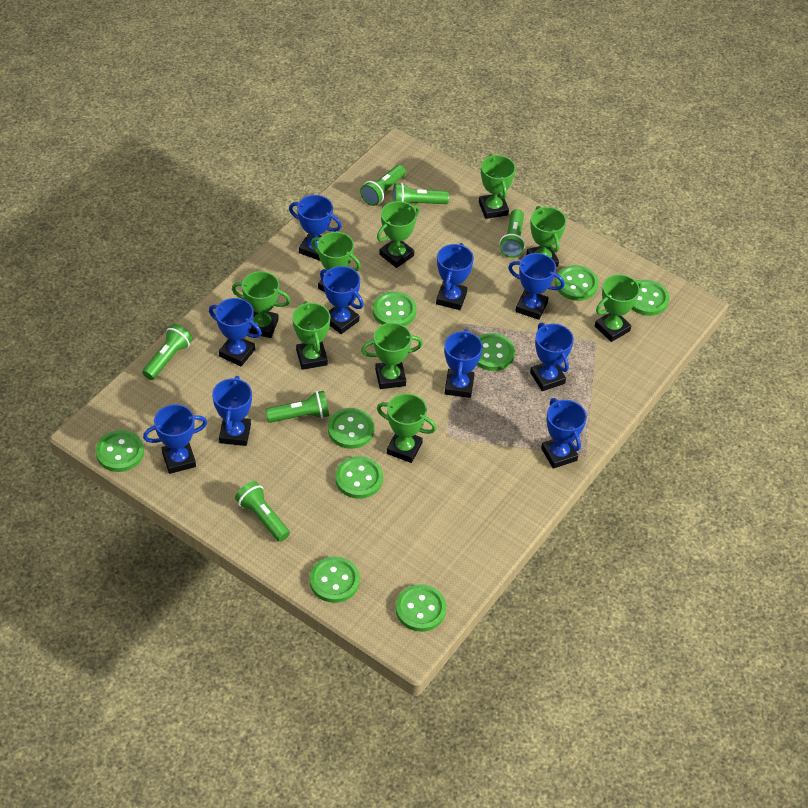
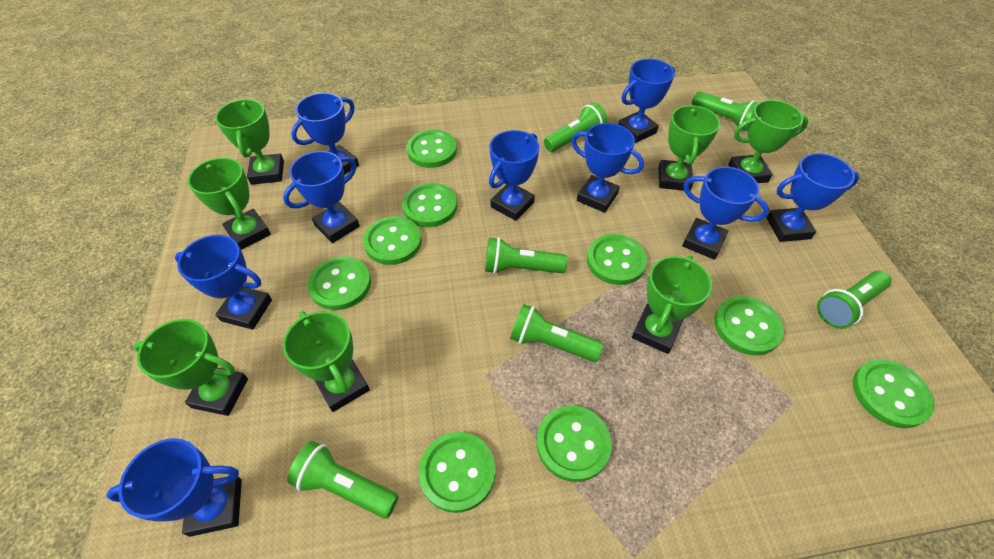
blue trophy: 10 -> 9
green trophy: 9 -> 7

